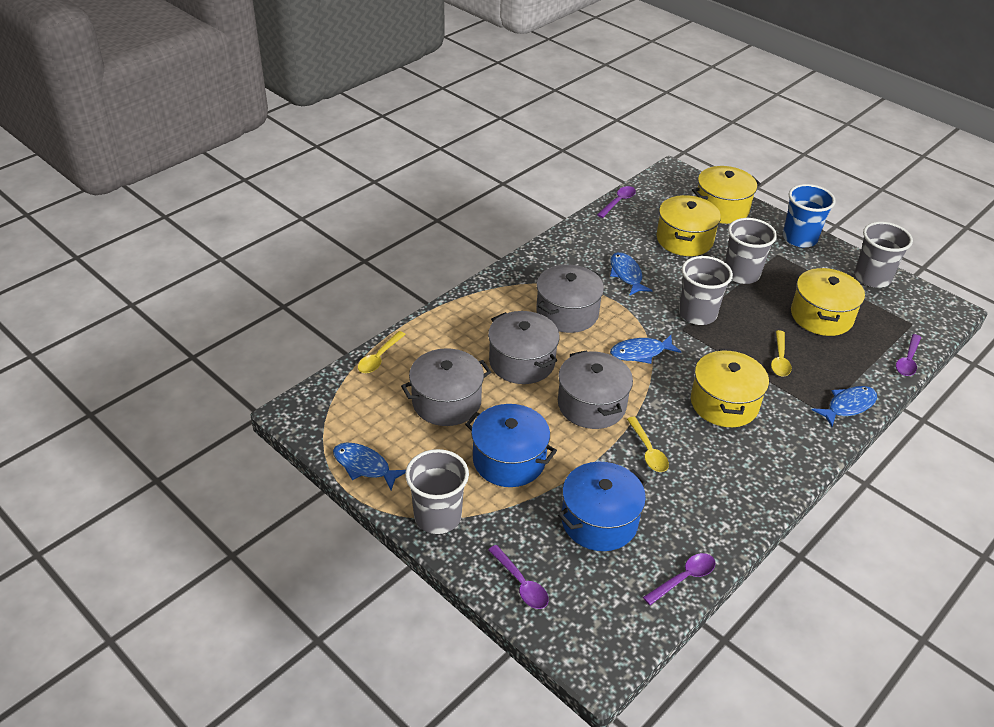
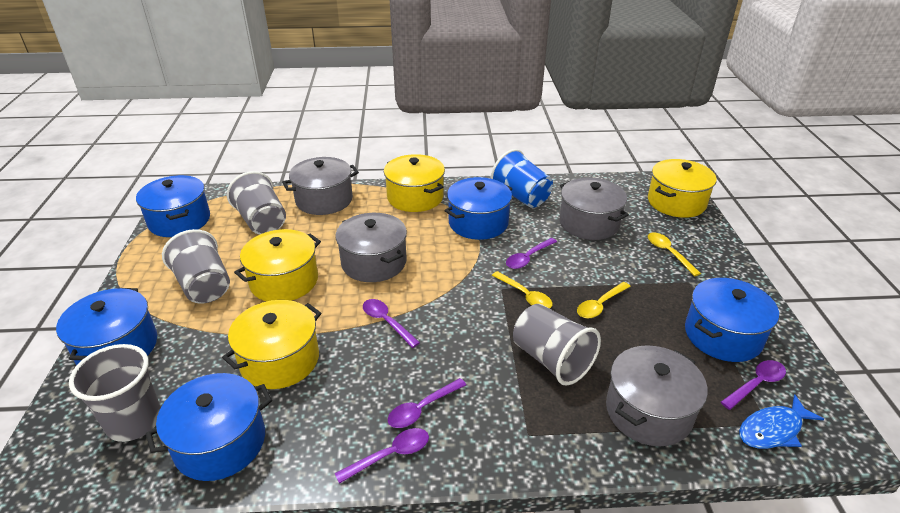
blue fish: 4 -> 1
blue pot: 2 -> 5
purple spoon: 4 -> 5

